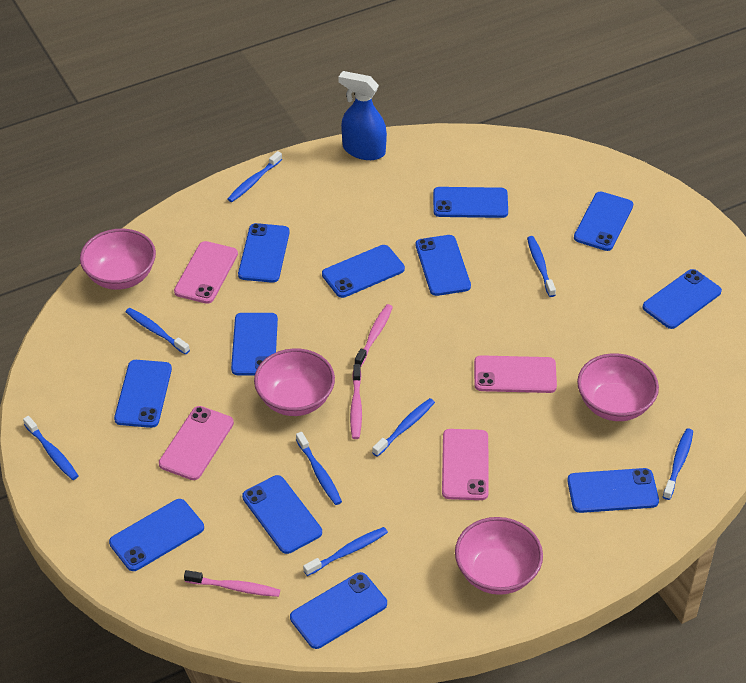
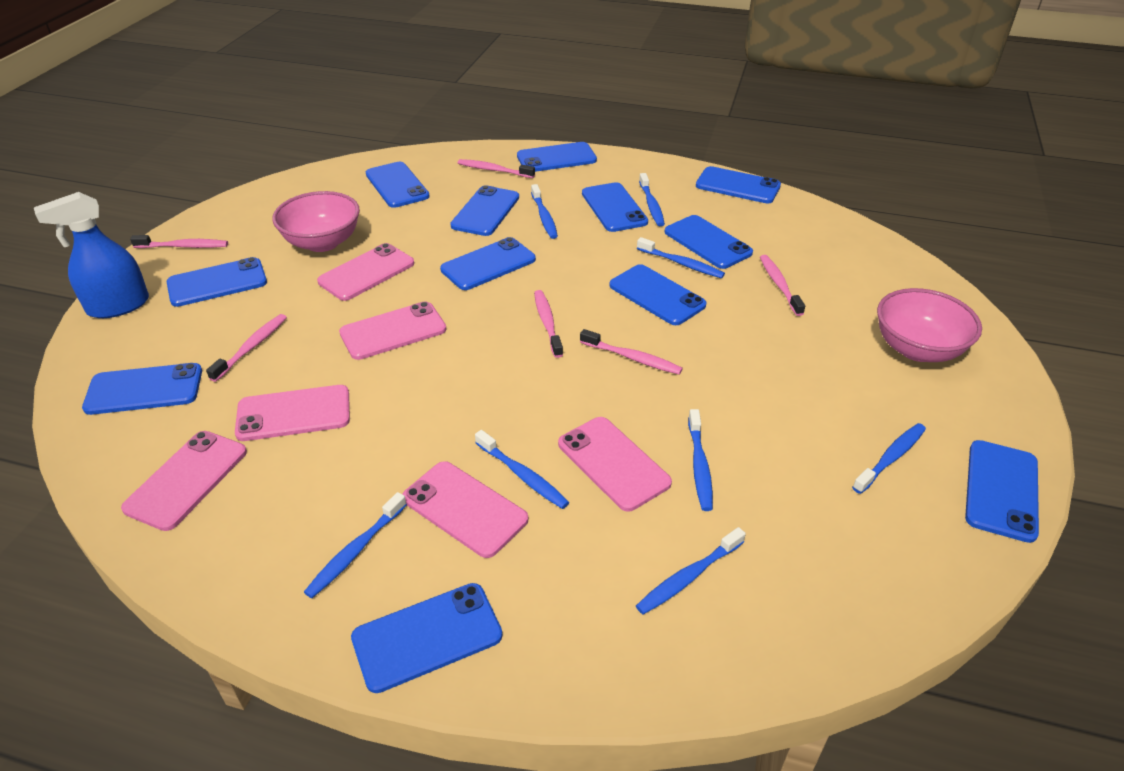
pink bowl: 4 -> 2
pink phone: 4 -> 6
pink toothbrush: 3 -> 6

